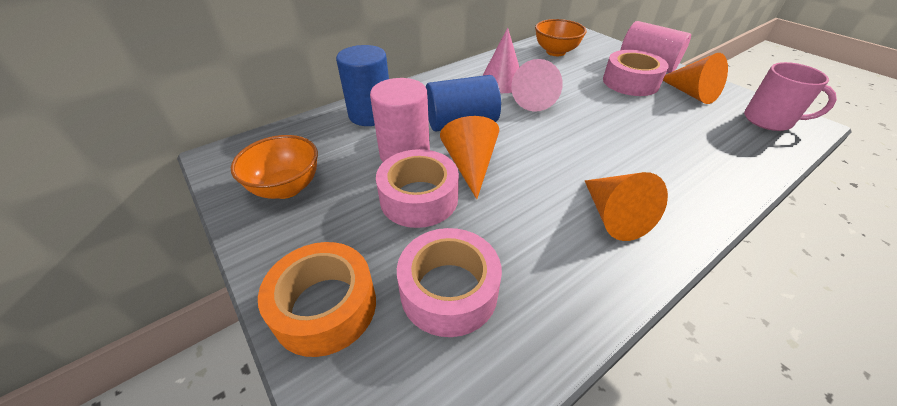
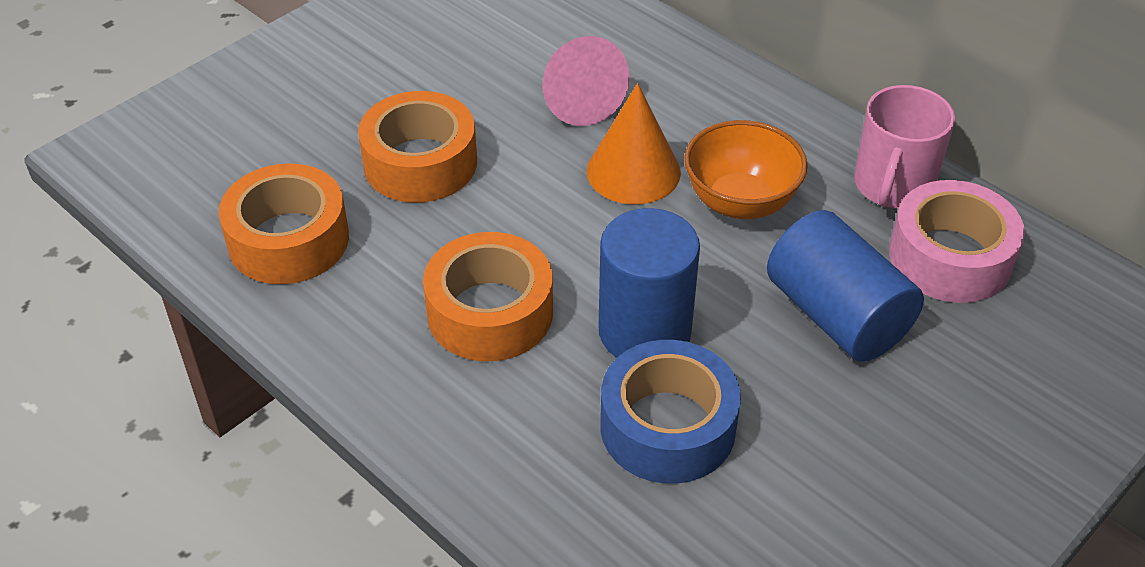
blue tape: 0 -> 1
orange bowl: 2 -> 1
orange cone: 3 -> 1
orange tape: 1 -> 3
pink cone: 2 -> 1
pink cylinder: 2 -> 0
pink tape: 3 -> 1

